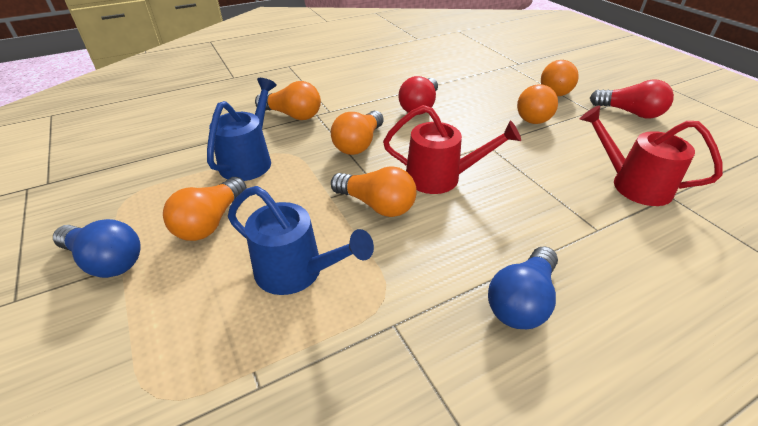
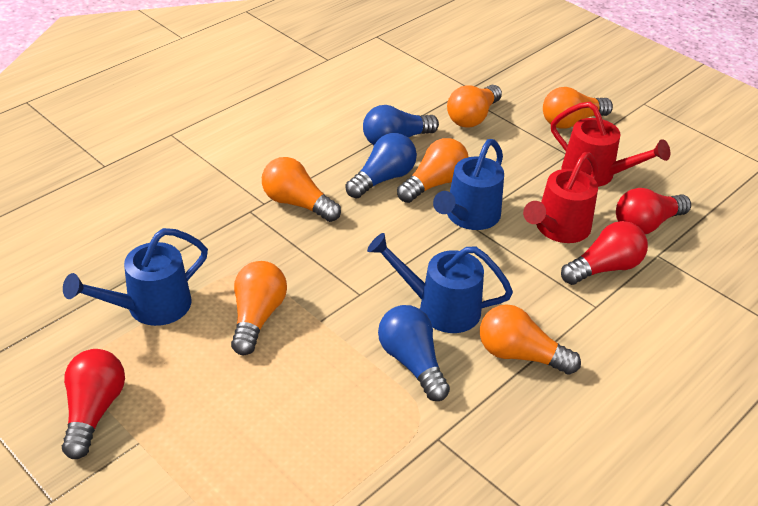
blue light bulb: 2 -> 3
blue watering can: 2 -> 3
red light bulb: 2 -> 3

